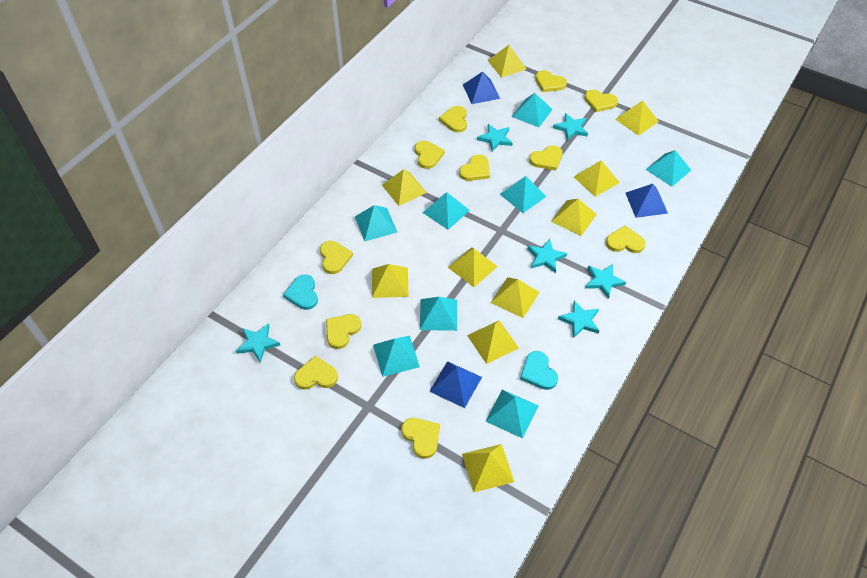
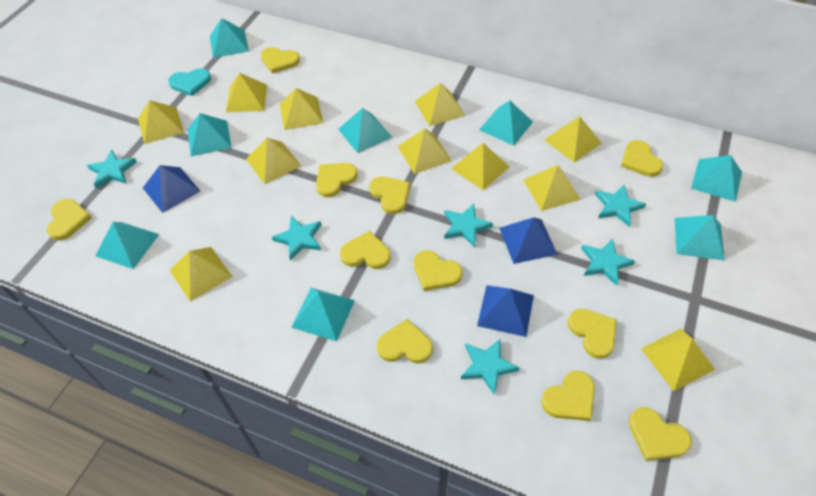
turquoise heart: 2 -> 1
yellow pyramid: 10 -> 11

